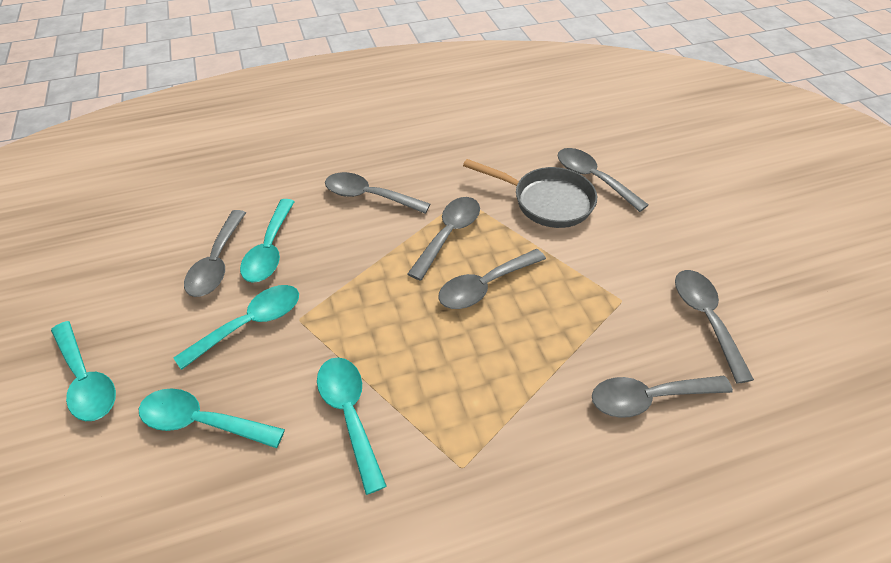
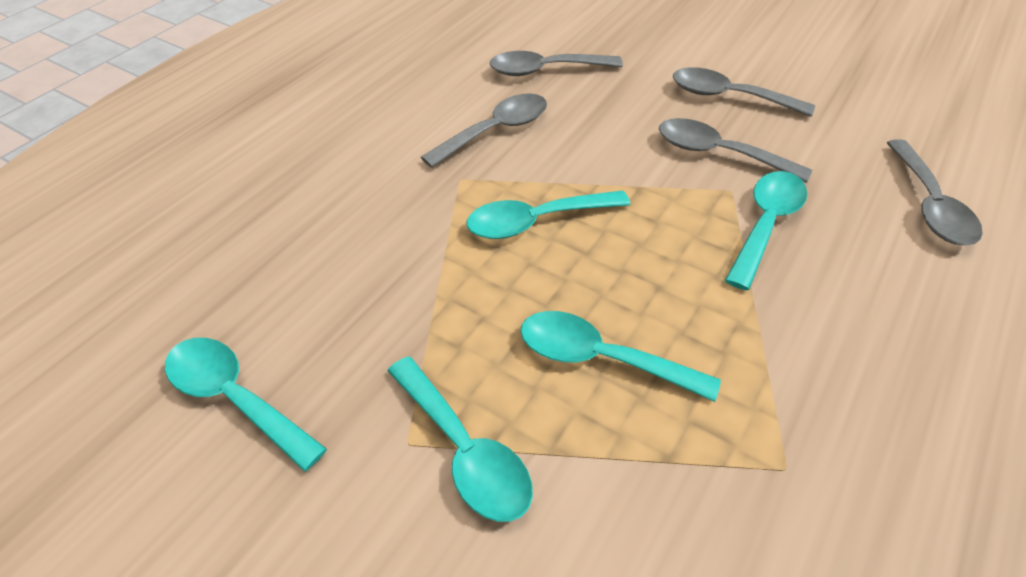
grey pan: 1 -> 0
grey spoon: 7 -> 5

